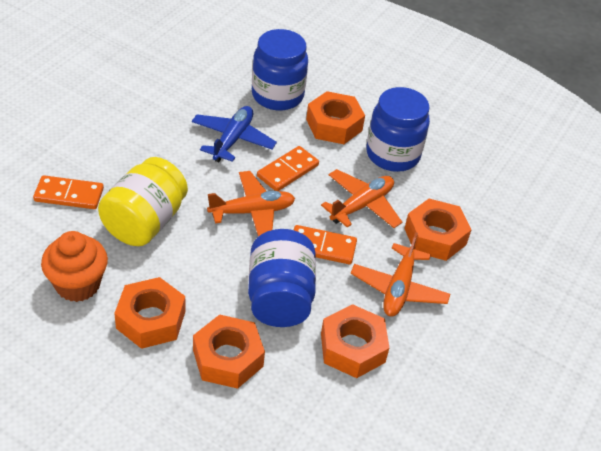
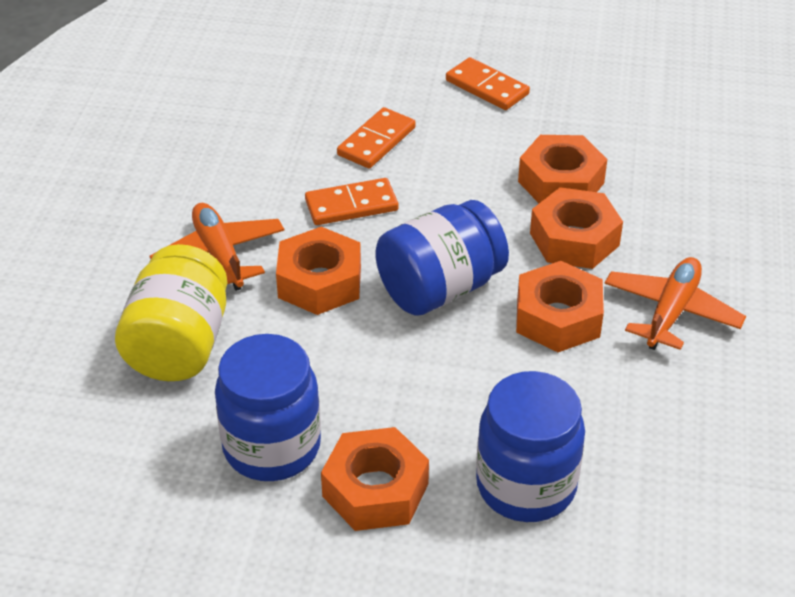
blue plane: 1 -> 0
orange cupcake: 1 -> 0
orange plane: 3 -> 2

